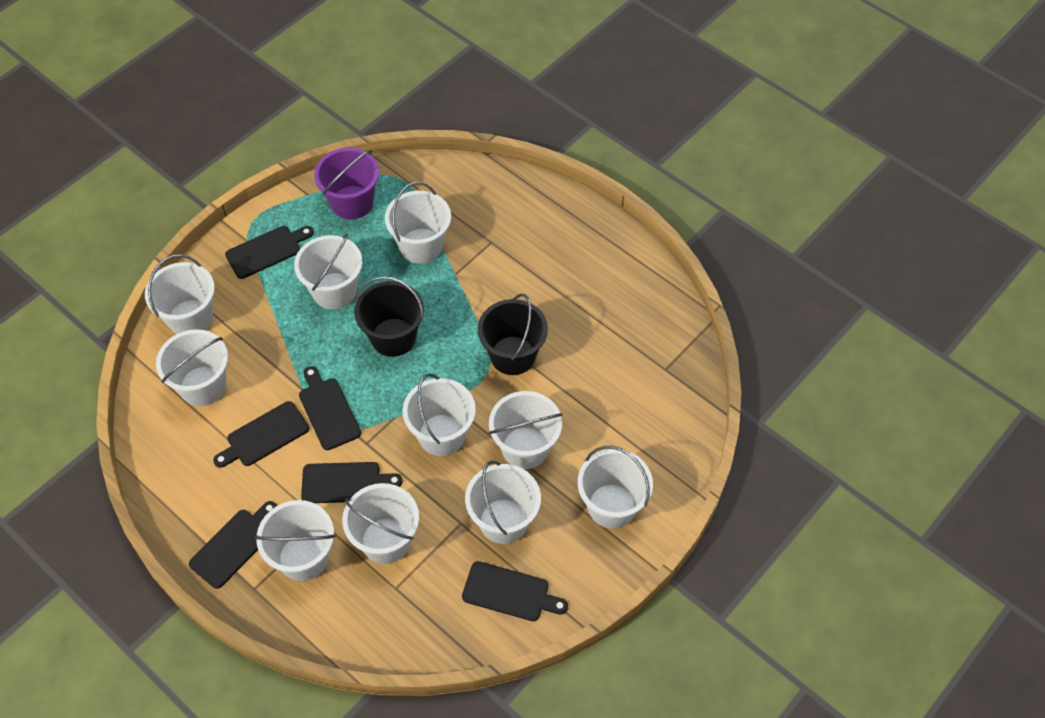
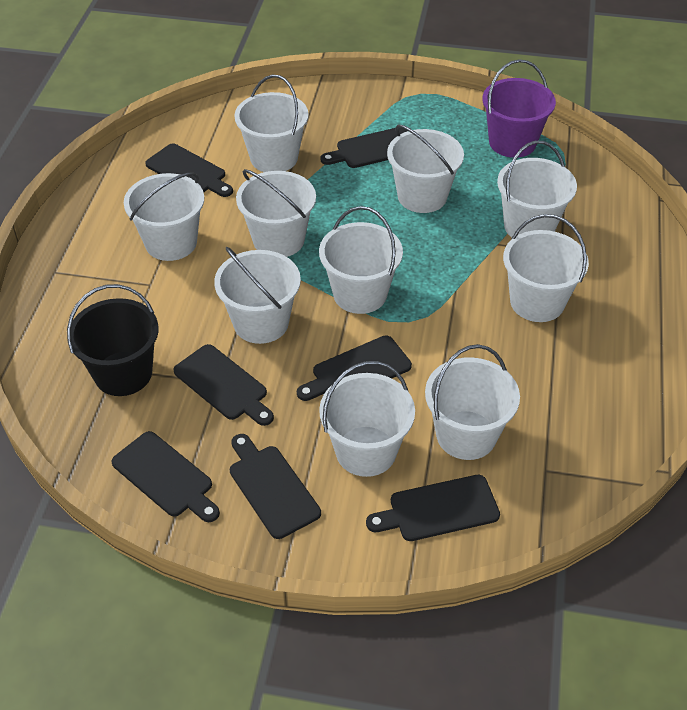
black bucket: 2 -> 1
black cutting board: 6 -> 7

